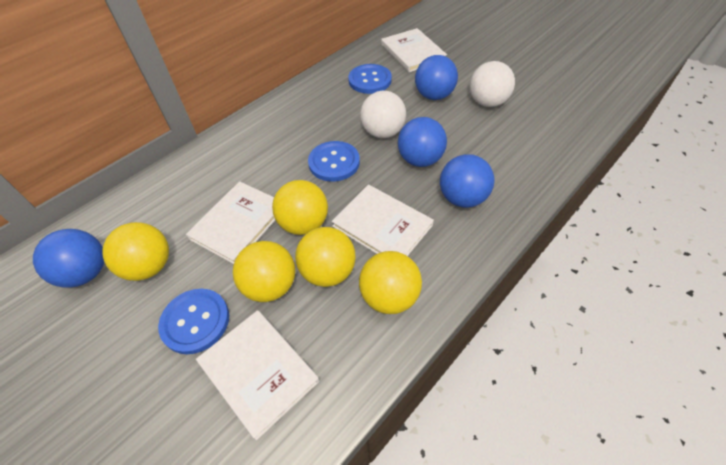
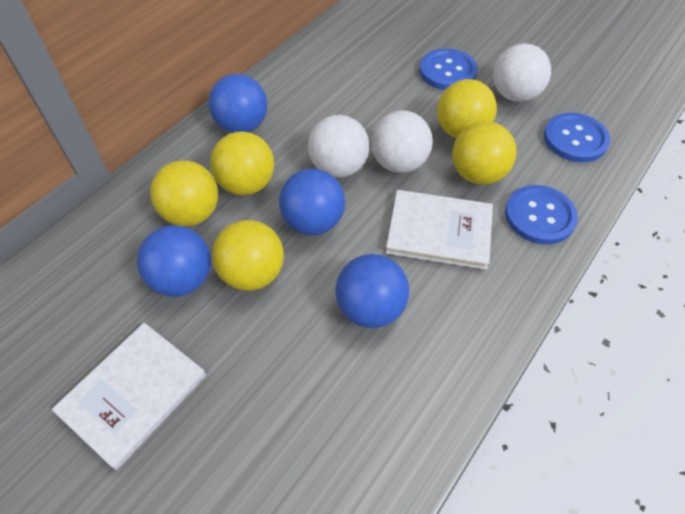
white ball: 2 -> 3
white book: 4 -> 2

